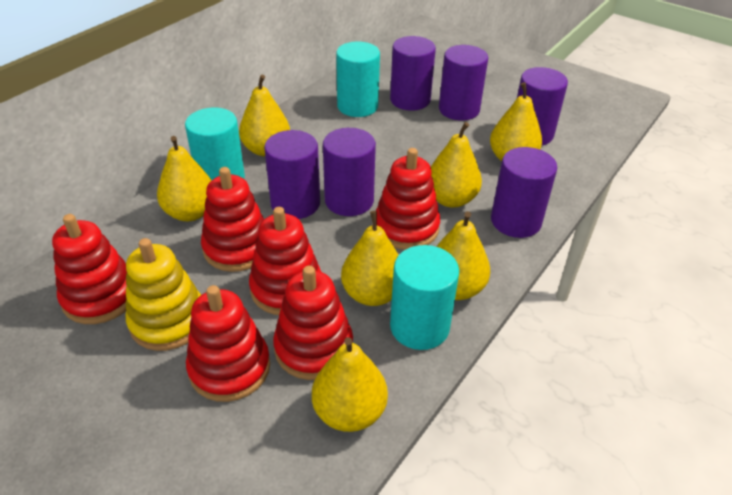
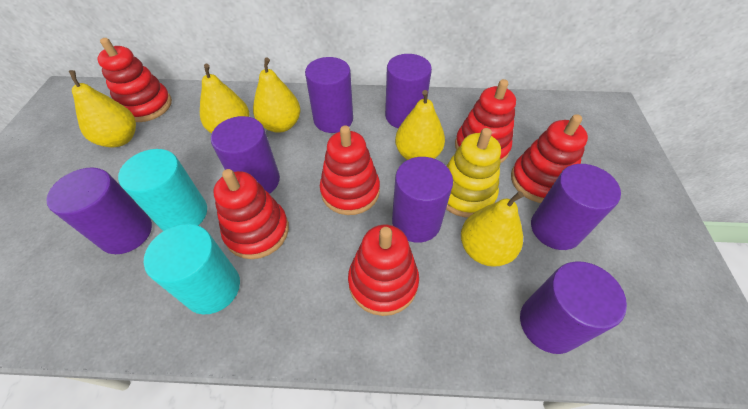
purple cylinder: 6 -> 7
turquoise cylinder: 3 -> 2
yellow pear: 7 -> 5

